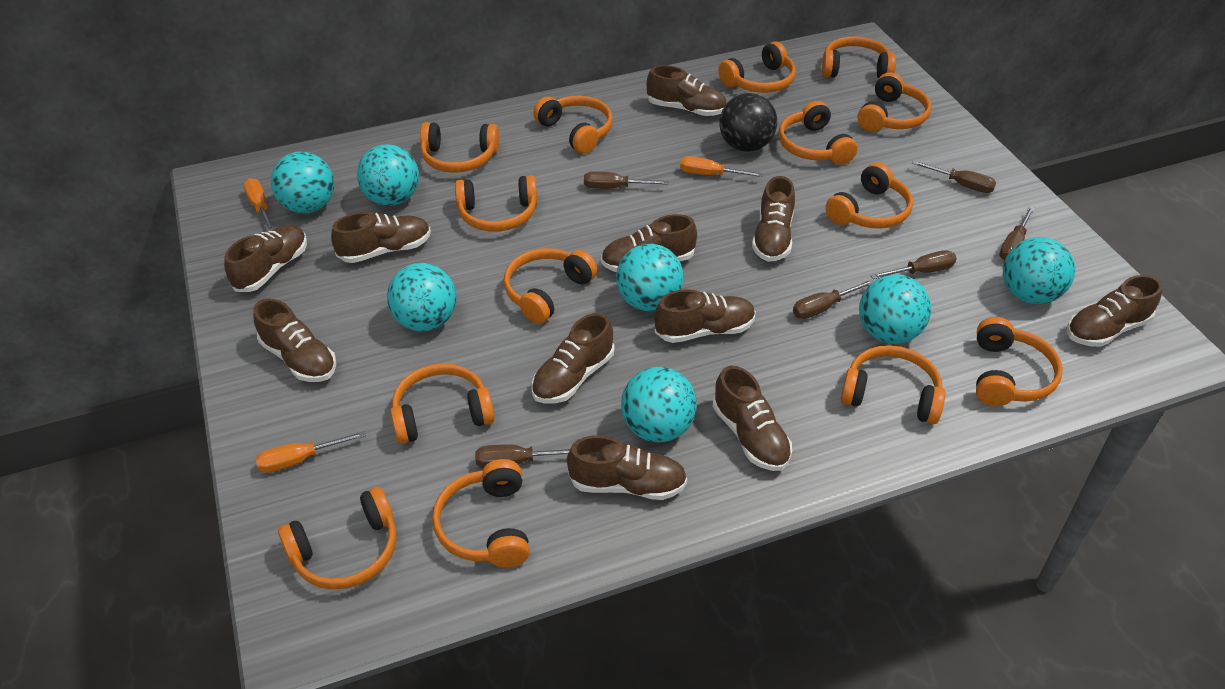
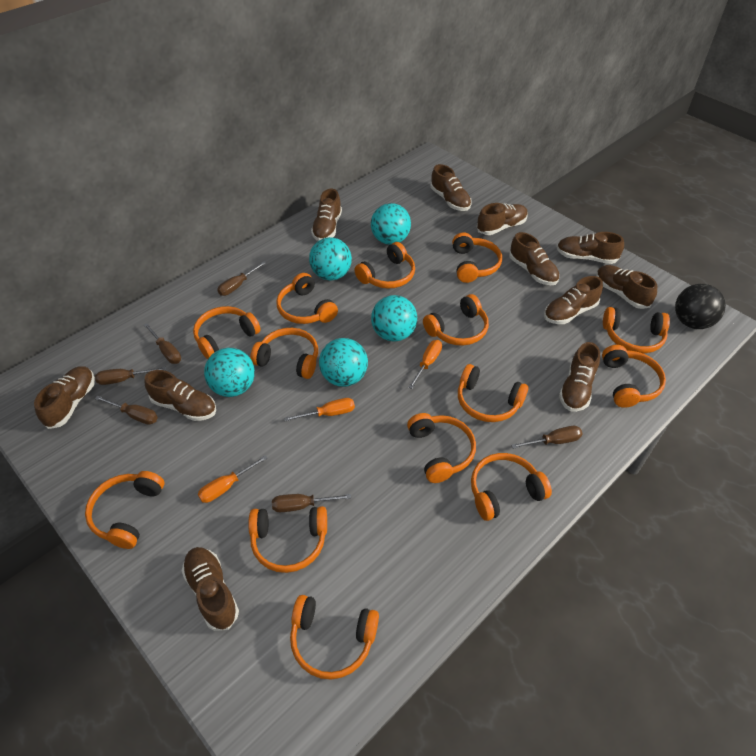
turquoise ball: 7 -> 5

